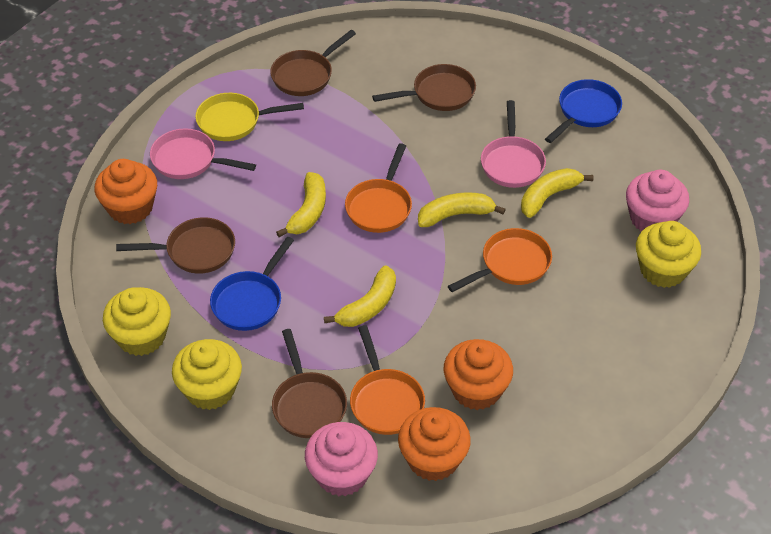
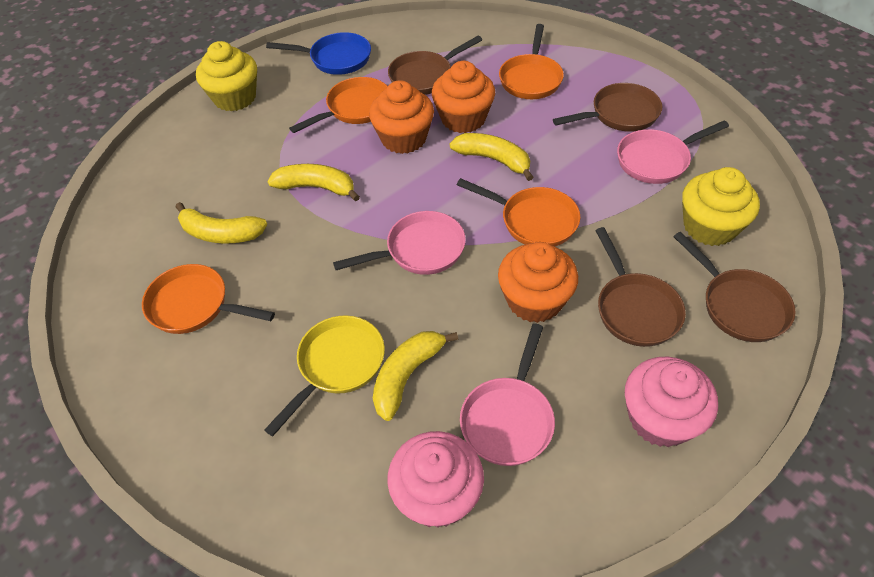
blue pan: 2 -> 1
orange pan: 3 -> 4
pink pan: 2 -> 3
yellow cupcake: 3 -> 2

